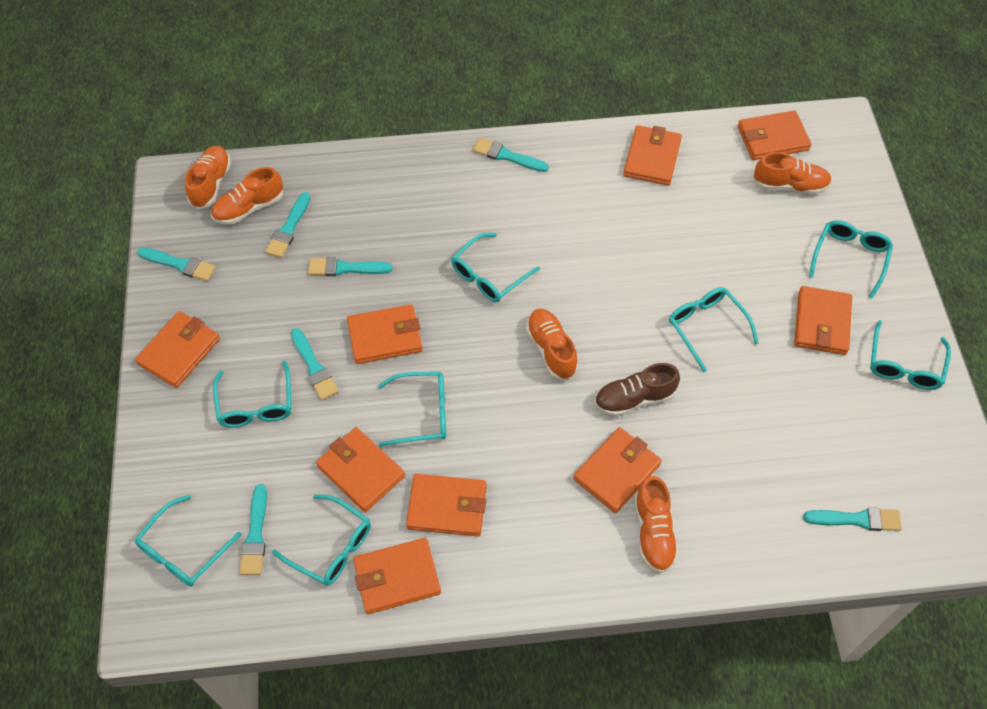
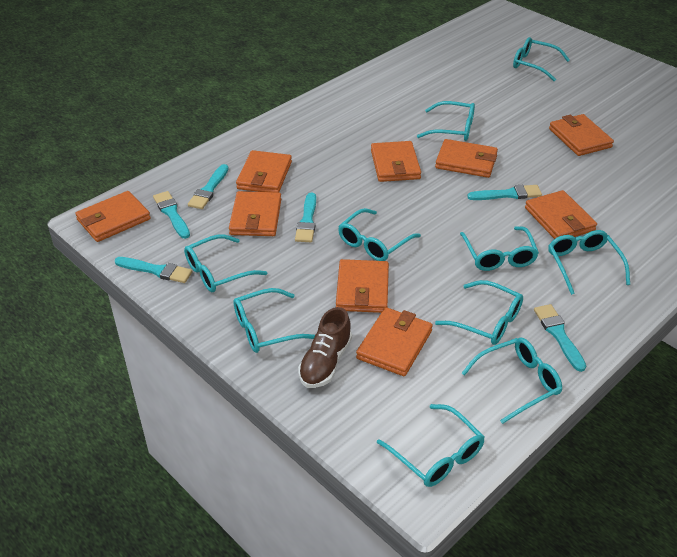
orange shoe: 5 -> 0
turquoise brush: 7 -> 6
turquoise glasses: 8 -> 10

